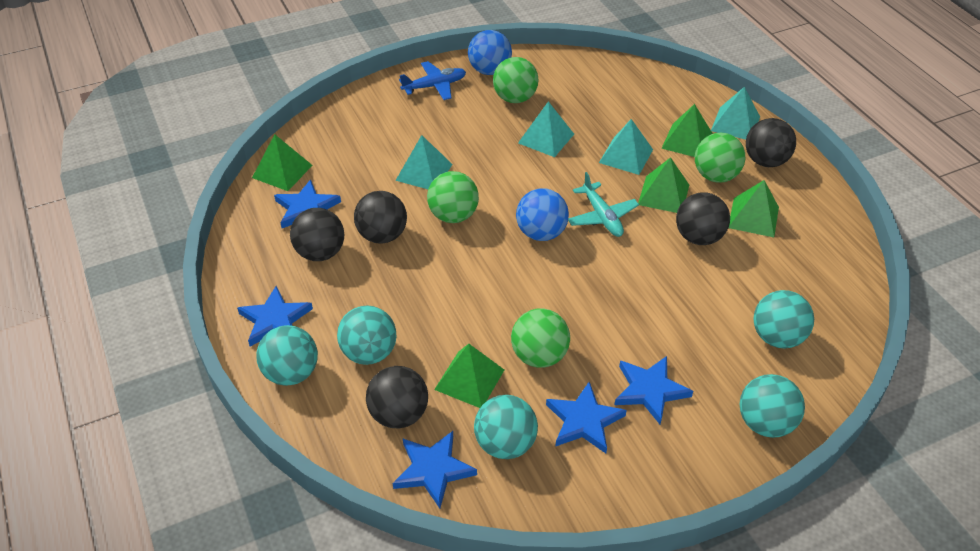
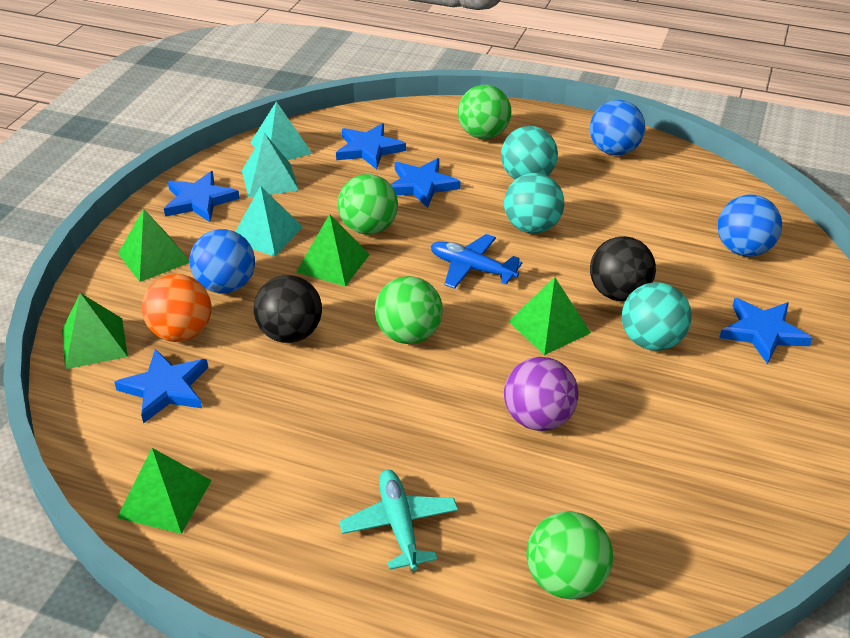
black ball: 5 -> 2
blue ball: 2 -> 3
orange ball: 0 -> 1
purple ball: 0 -> 1
turquoise ball: 5 -> 3
turquoise pyramid: 4 -> 3

